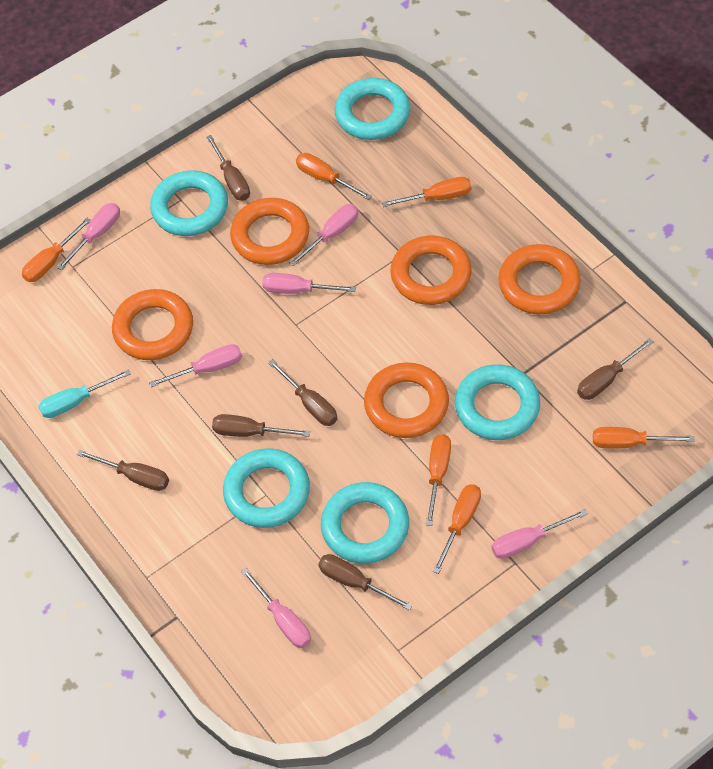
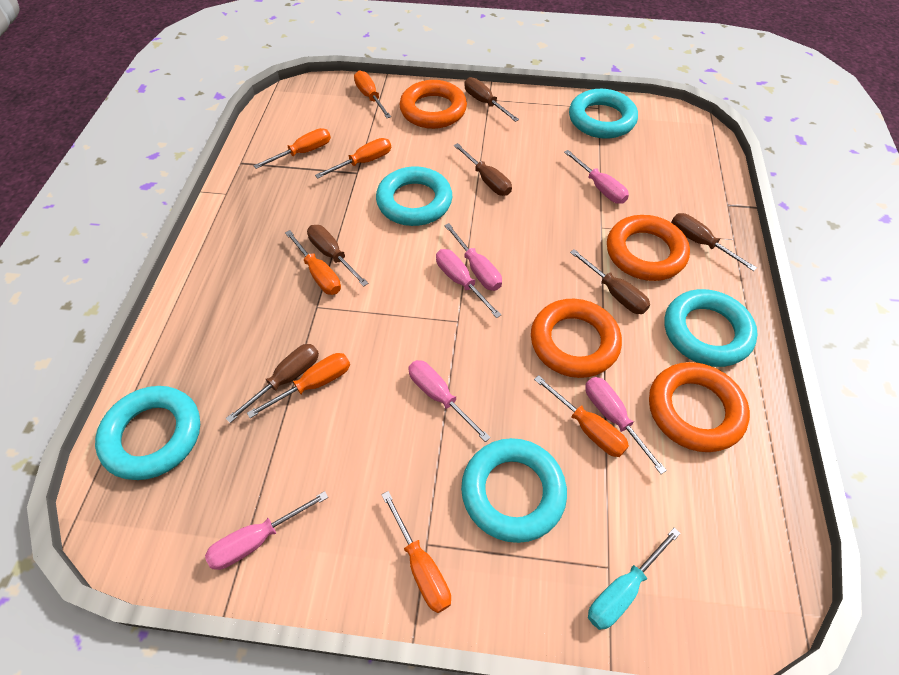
orange ring: 5 -> 4
orange screwdriver: 6 -> 7

